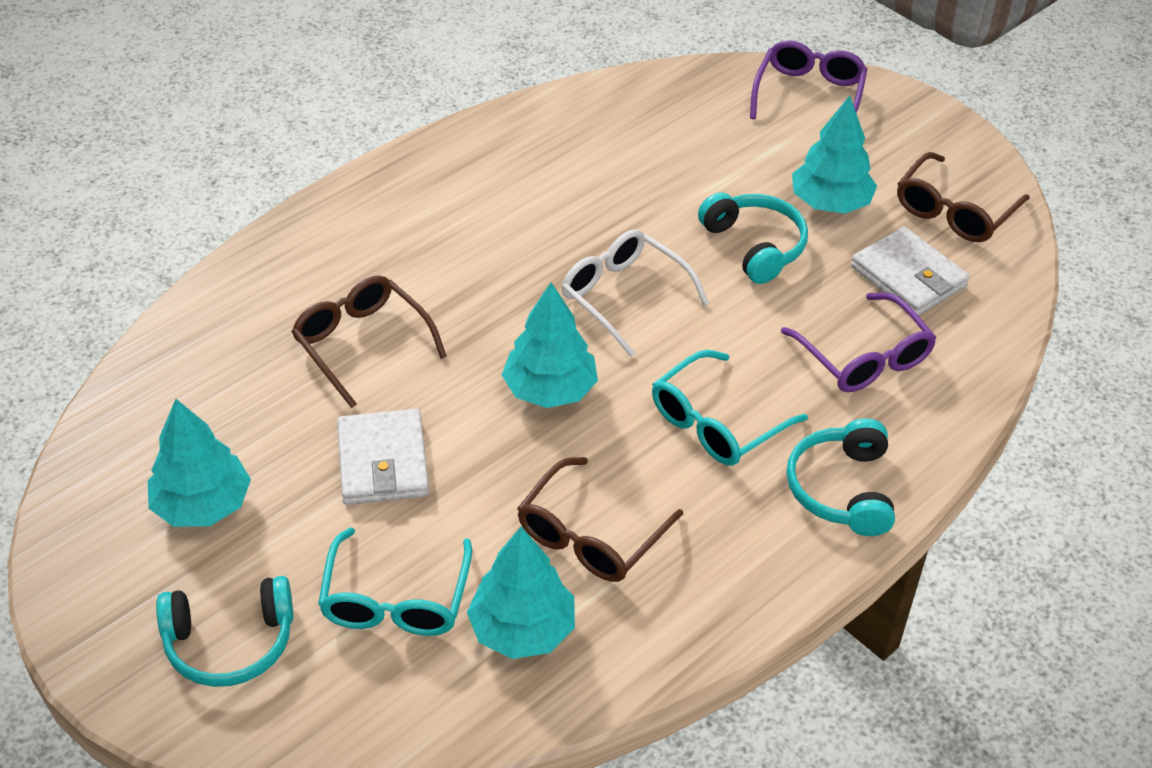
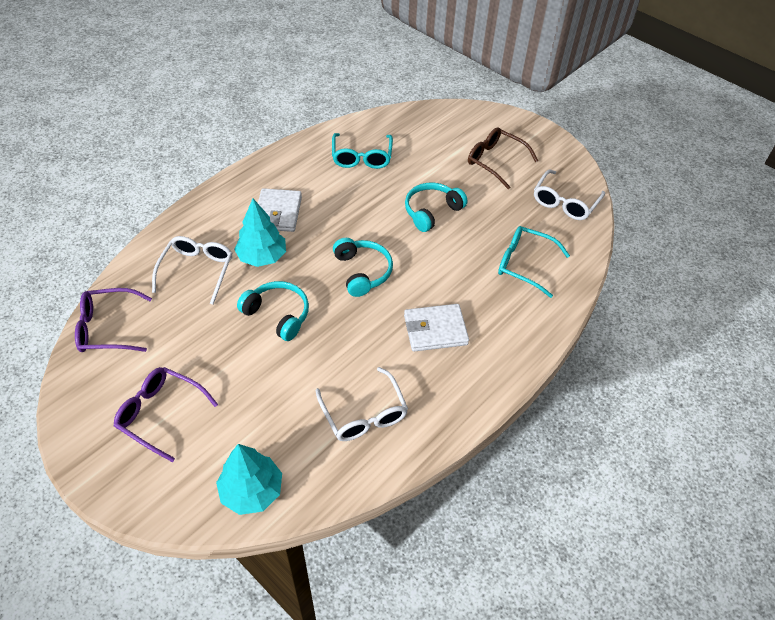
brown glasses: 3 -> 1
turquoise tree: 4 -> 2
white glasses: 1 -> 3

